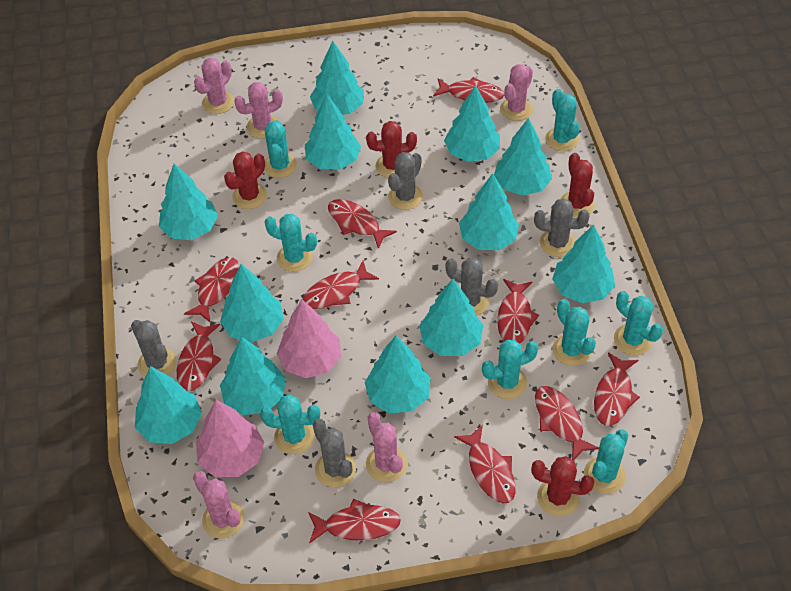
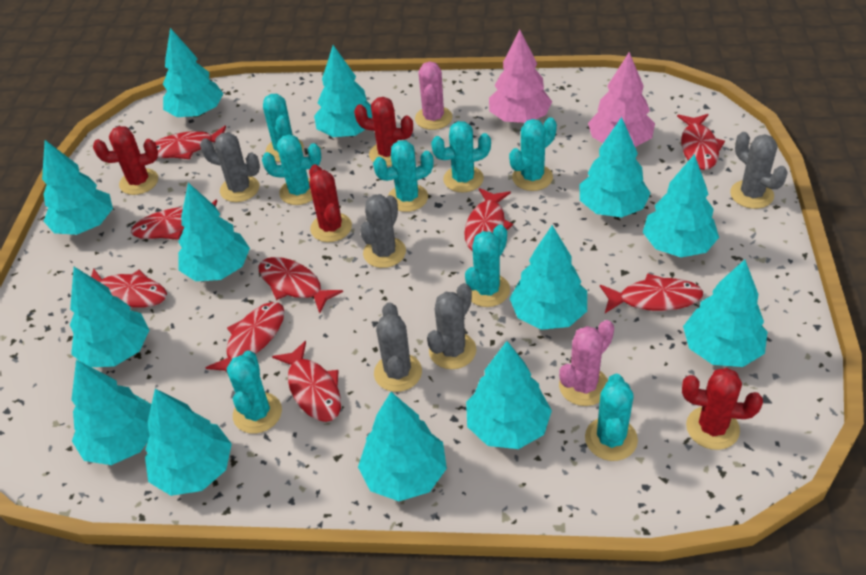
pink cactus: 5 -> 2
red fish: 10 -> 9
turquoise tree: 12 -> 13

